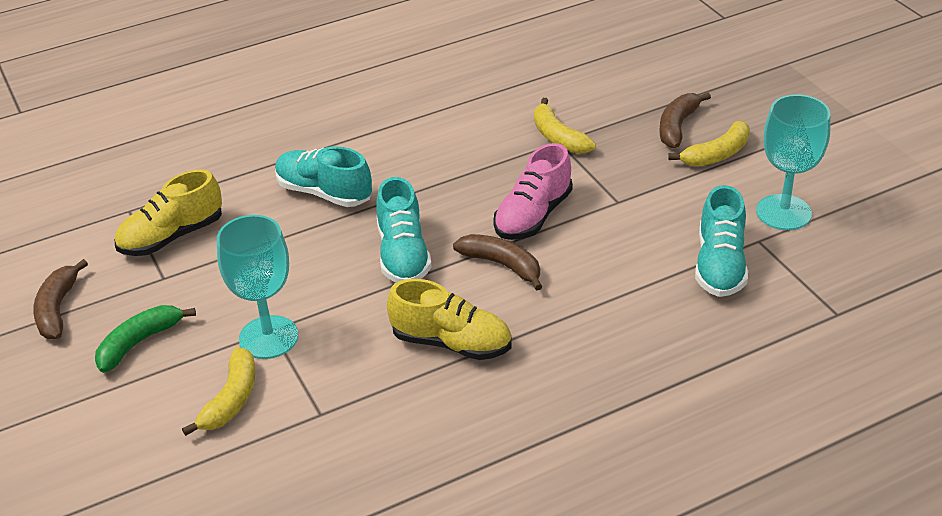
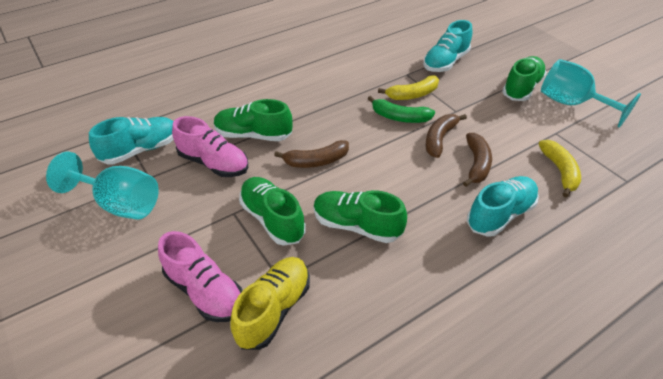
green shoe: 0 -> 4
pink shoe: 1 -> 2
yellow banana: 3 -> 2
yellow shoe: 2 -> 1

